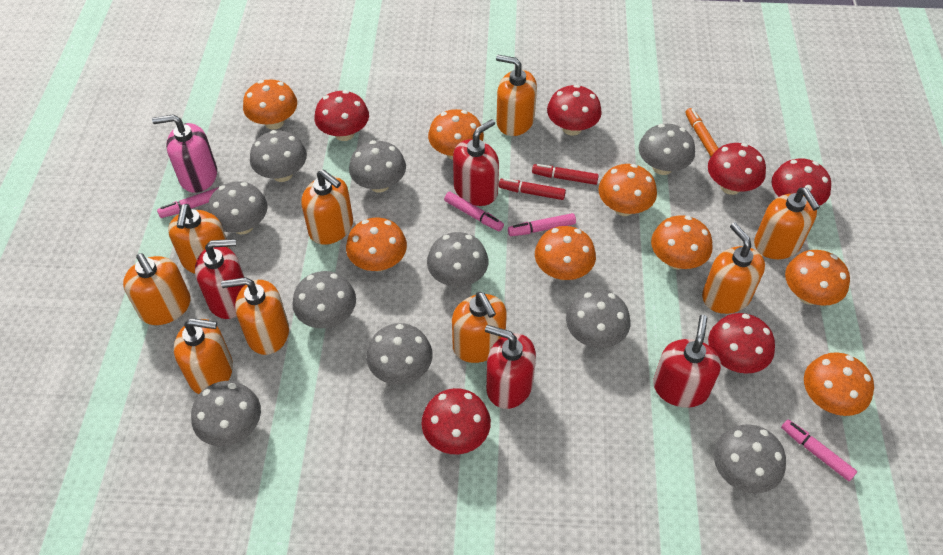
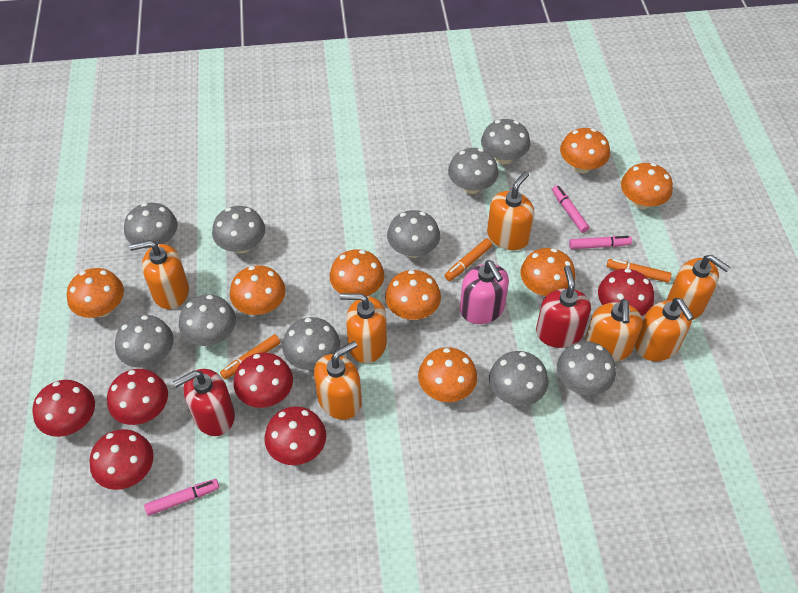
orange marker: 1 -> 3
orange soap dispenser: 9 -> 7
pink marker: 4 -> 3
red marker: 2 -> 0
red soap dispenser: 4 -> 2

